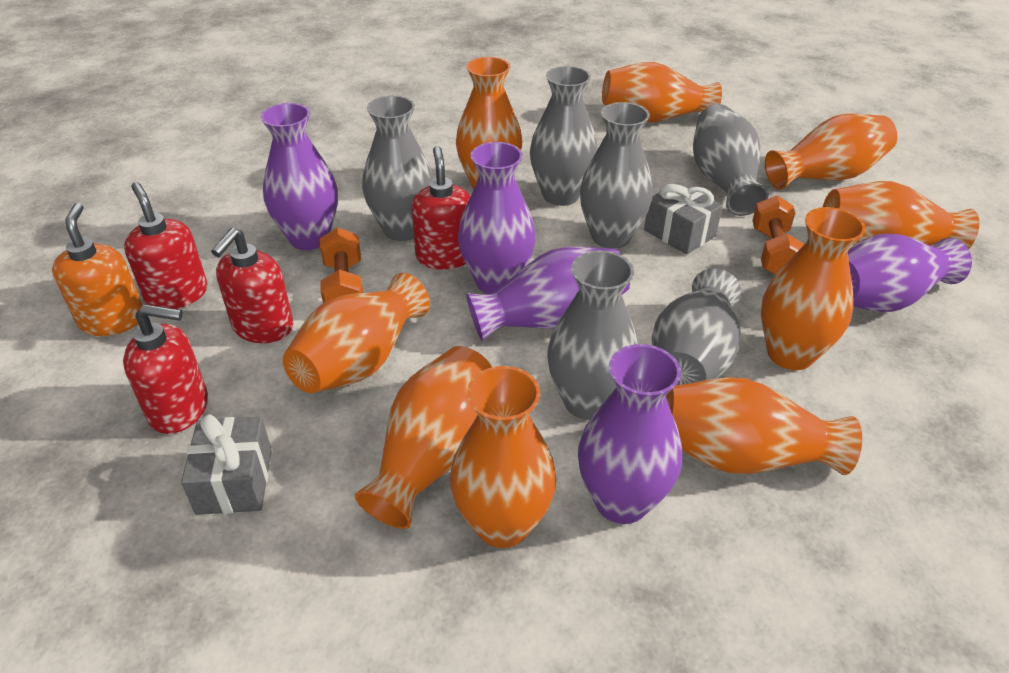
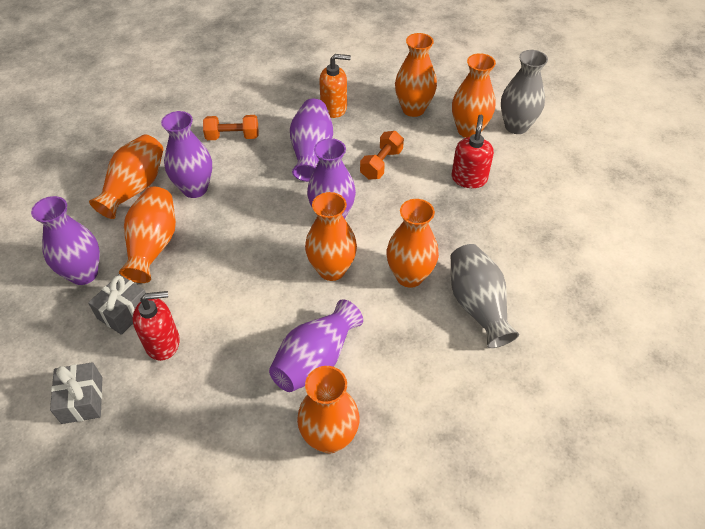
grey vase: 6 -> 2
orange vase: 9 -> 7
red soap dispenser: 4 -> 2

